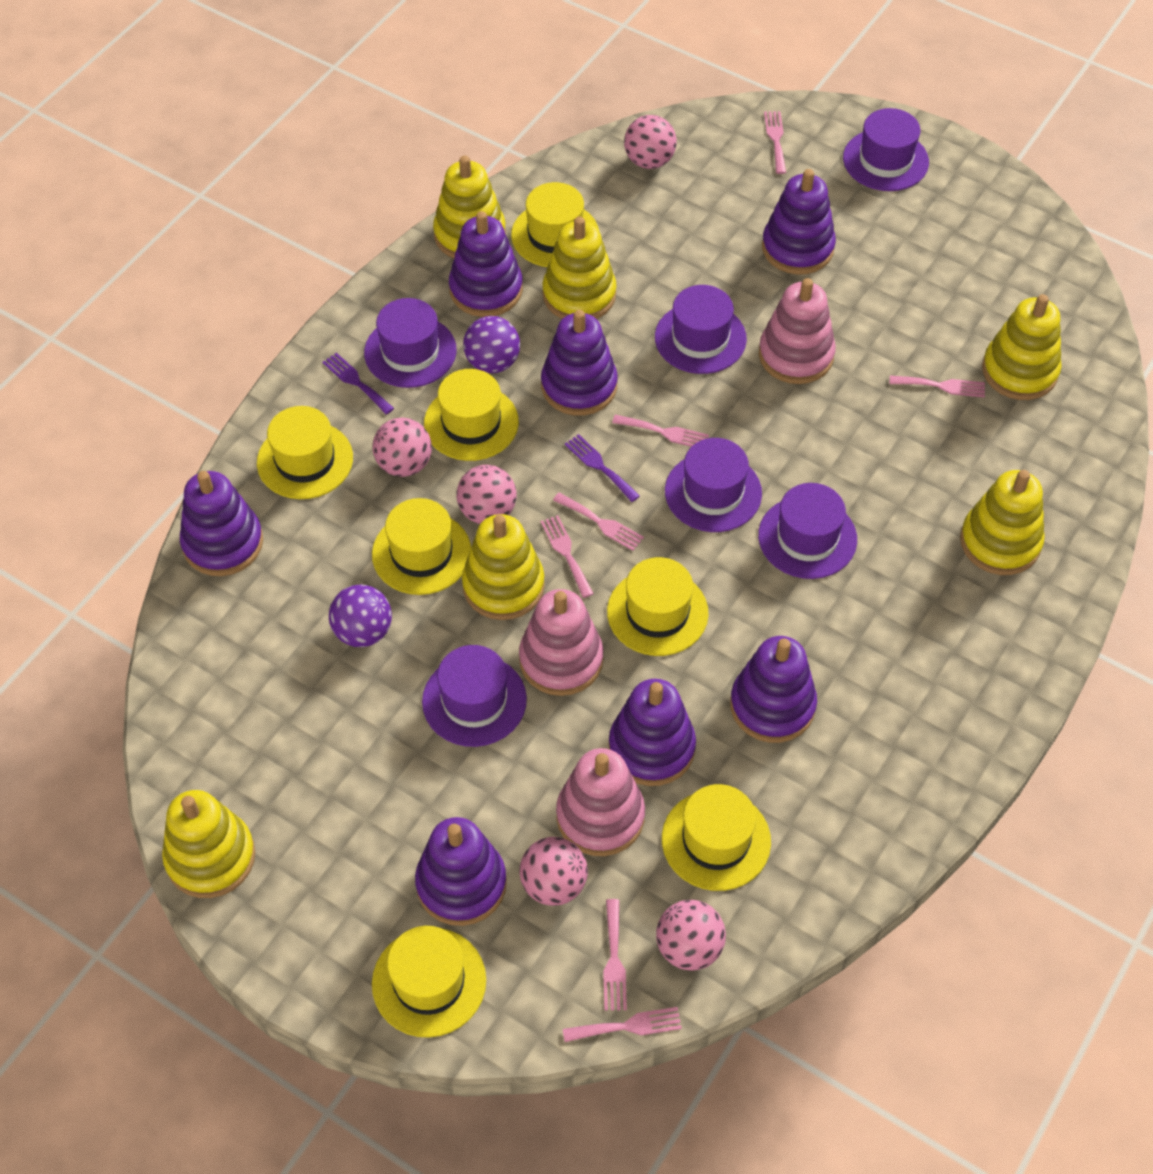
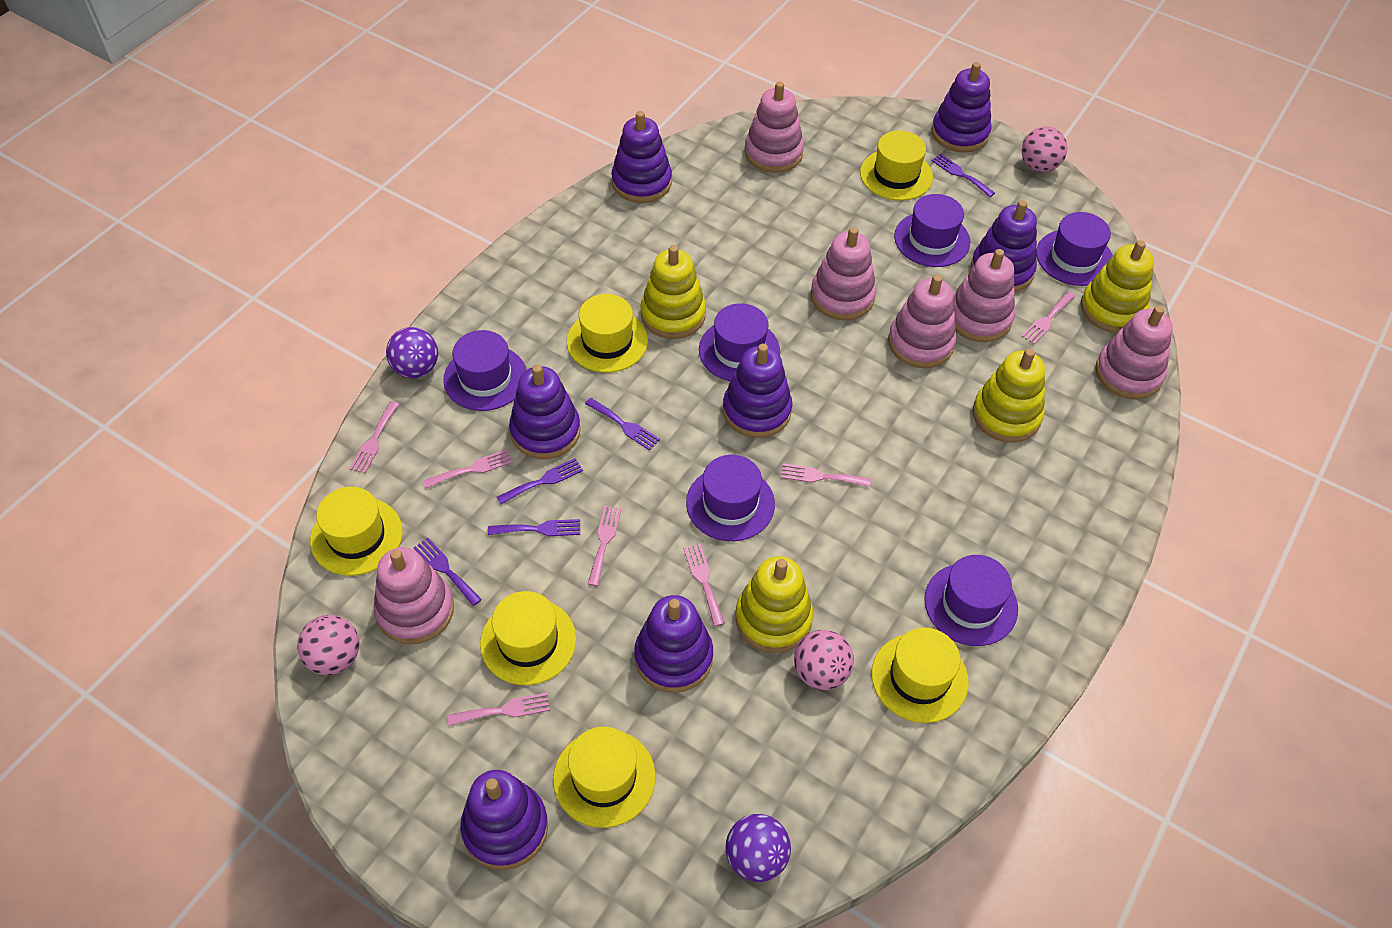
pink ball: 5 -> 3
pink stacking toy: 3 -> 6
purple fork: 2 -> 5
yellow hat: 7 -> 6
yellow stacking toy: 6 -> 4

